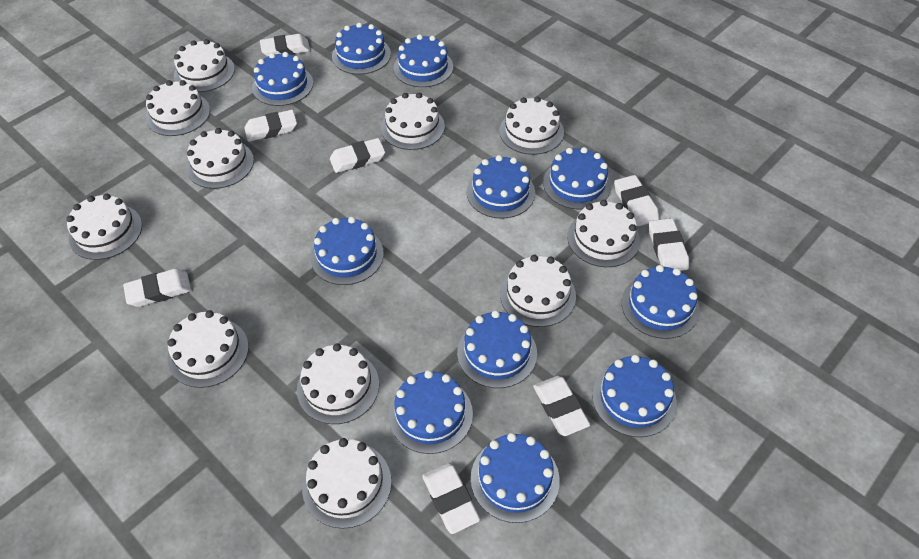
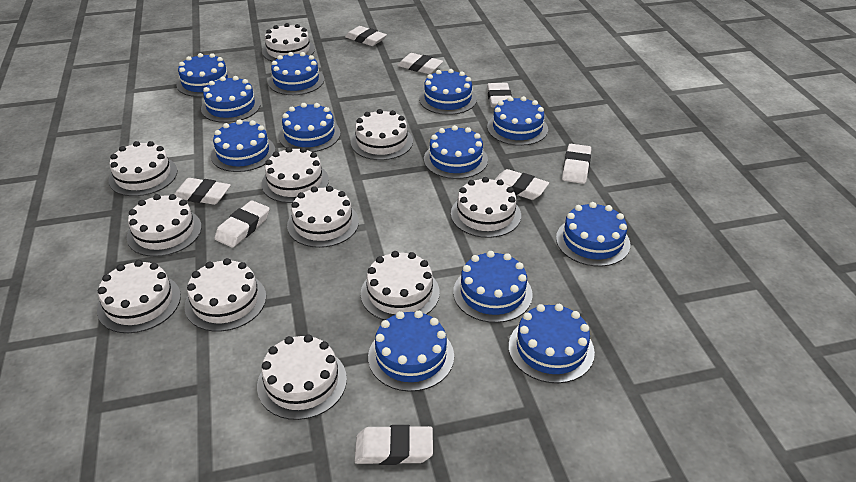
blue cake: 11 -> 12

